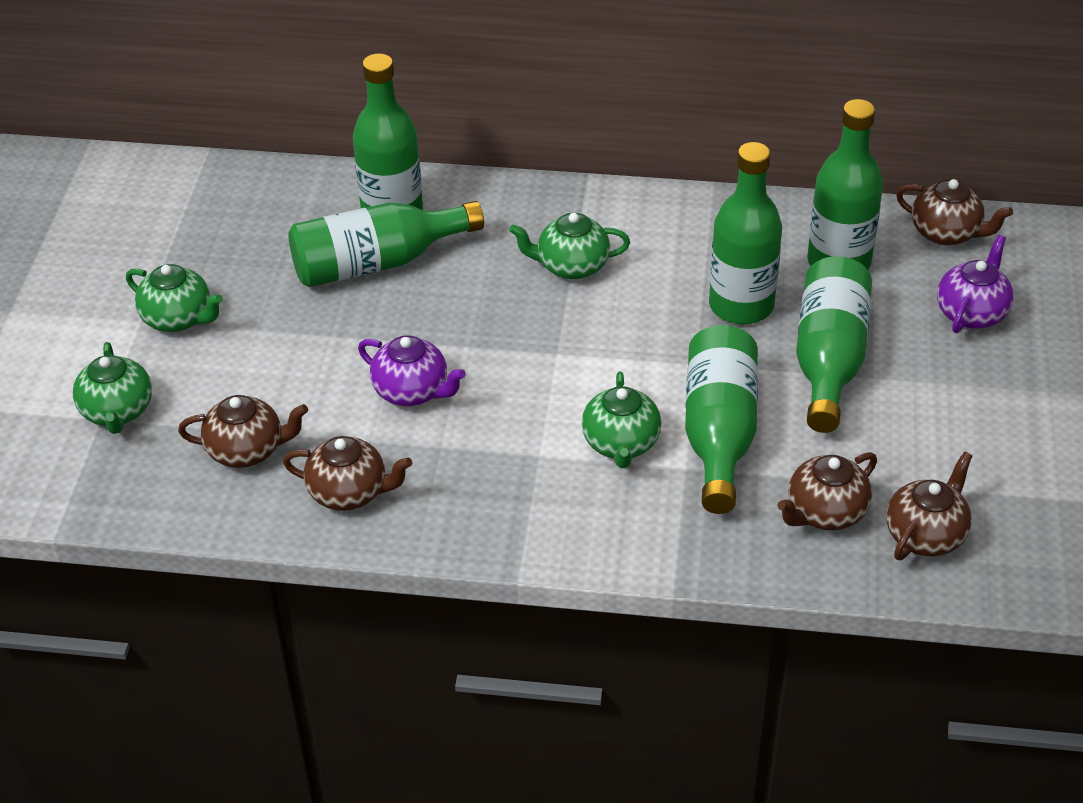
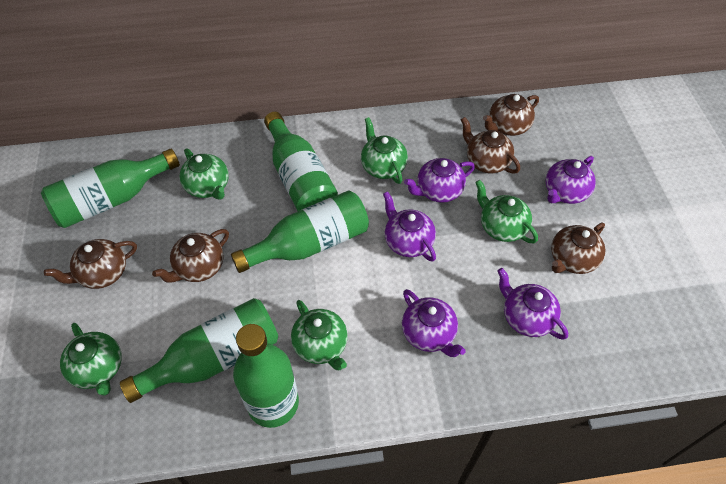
green bottle: 6 -> 5
green teapot: 4 -> 5
purple teapot: 2 -> 5

